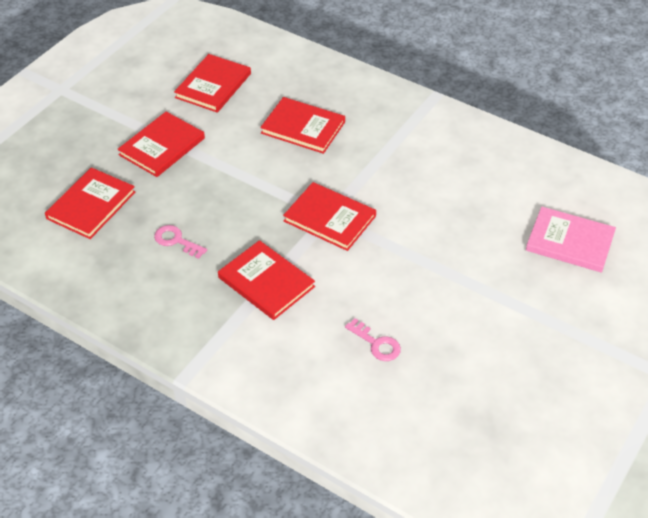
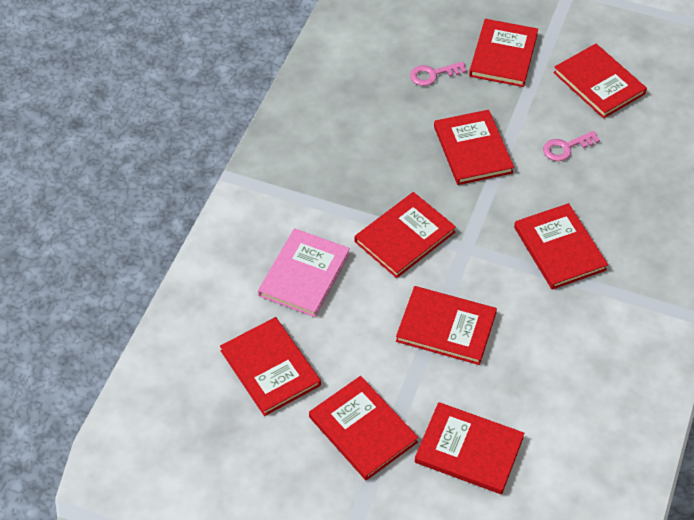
red book: 6 -> 9

